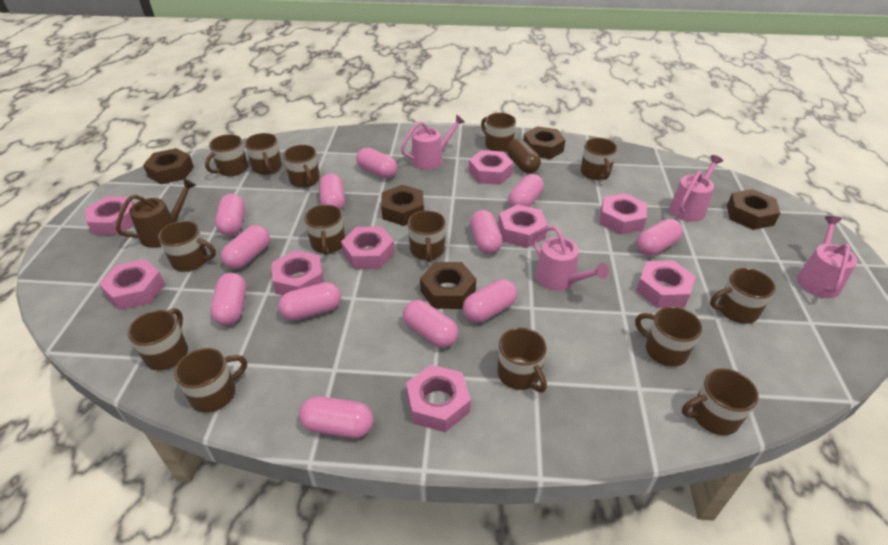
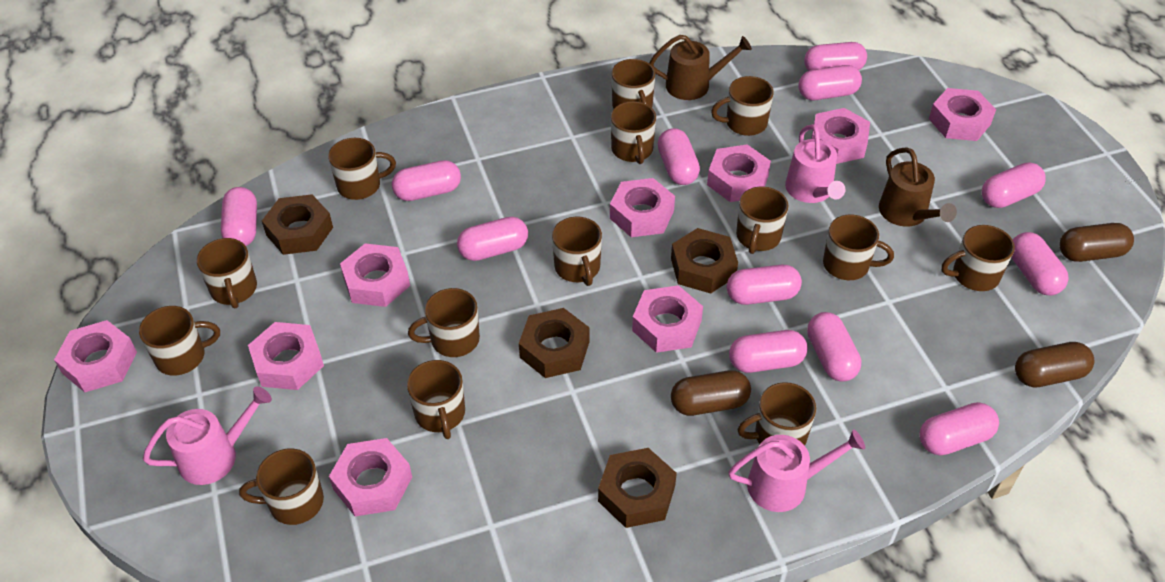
brown capsule: 1 -> 3
brown nut: 5 -> 4
brown watering can: 1 -> 2
pink watering can: 4 -> 3

